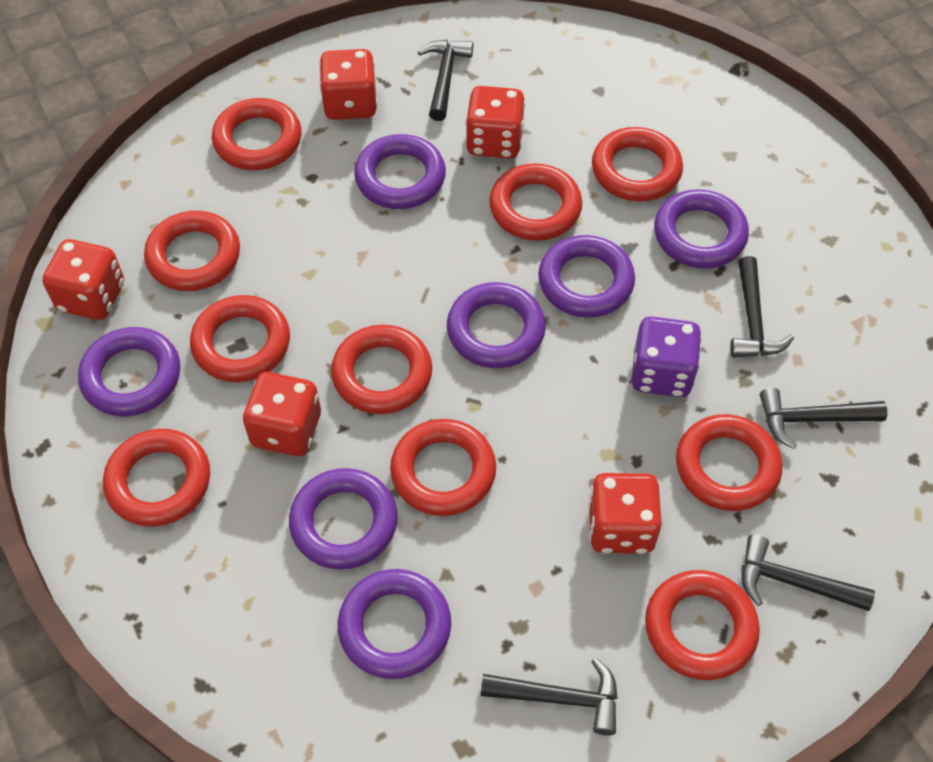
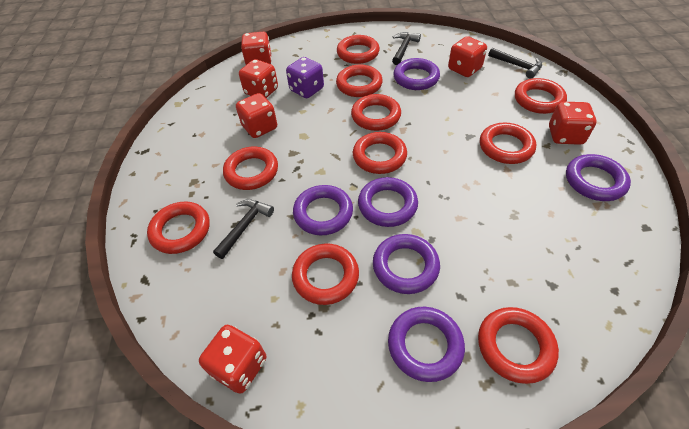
black hammer: 5 -> 3
purple ring: 7 -> 6
red dice: 5 -> 6

